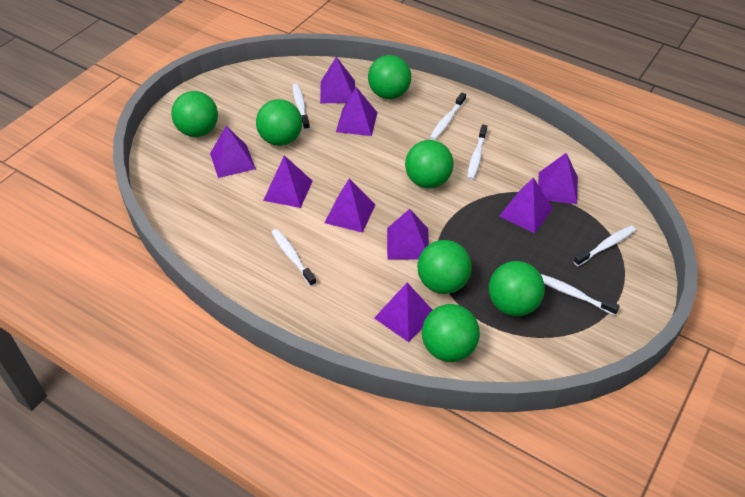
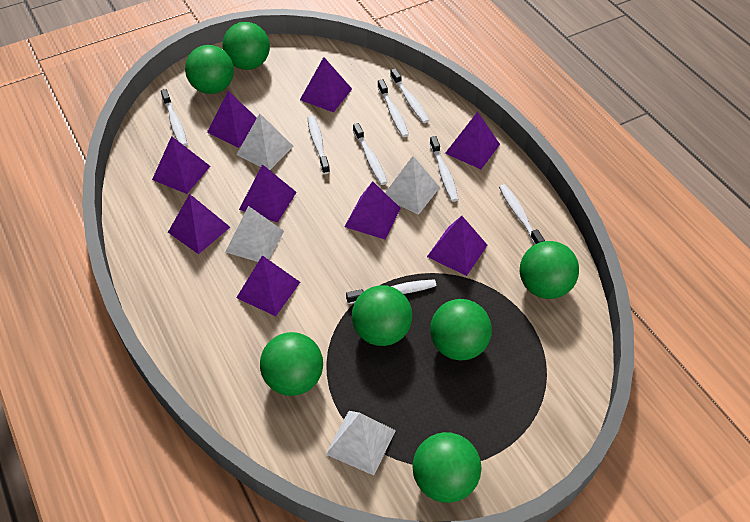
white pyramid: 0 -> 4
white toothbrush: 6 -> 8

